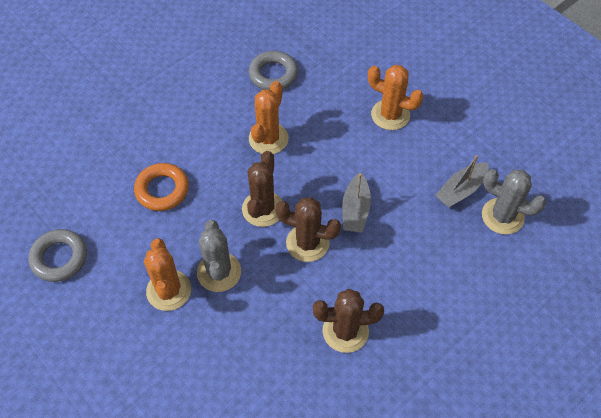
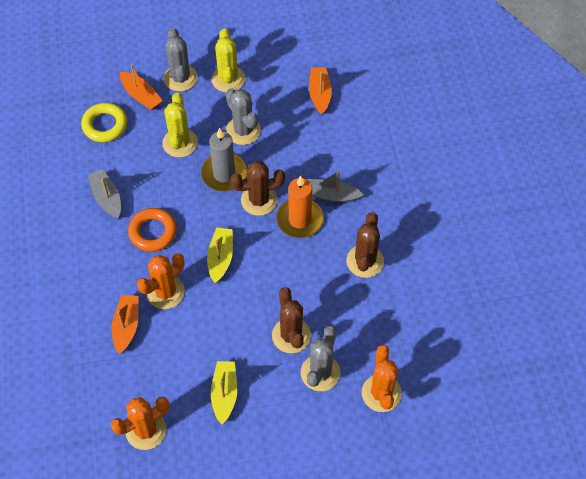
grey cactus: 2 -> 3
grey candle: 0 -> 1
grey ring: 2 -> 0
orange boat: 0 -> 3
orange candle: 0 -> 1
yellow boat: 0 -> 2
yellow cactus: 0 -> 2
yellow ring: 0 -> 1

